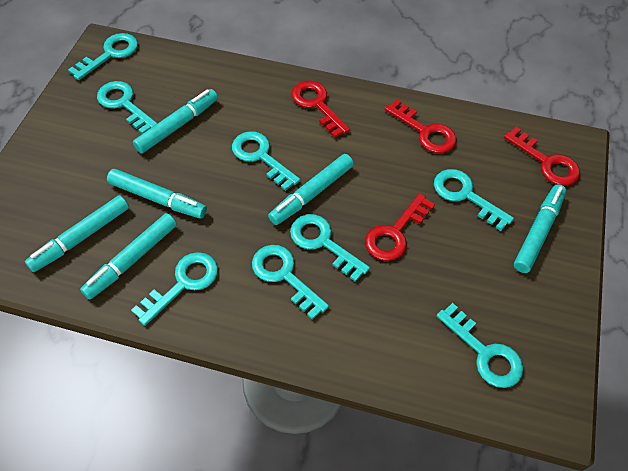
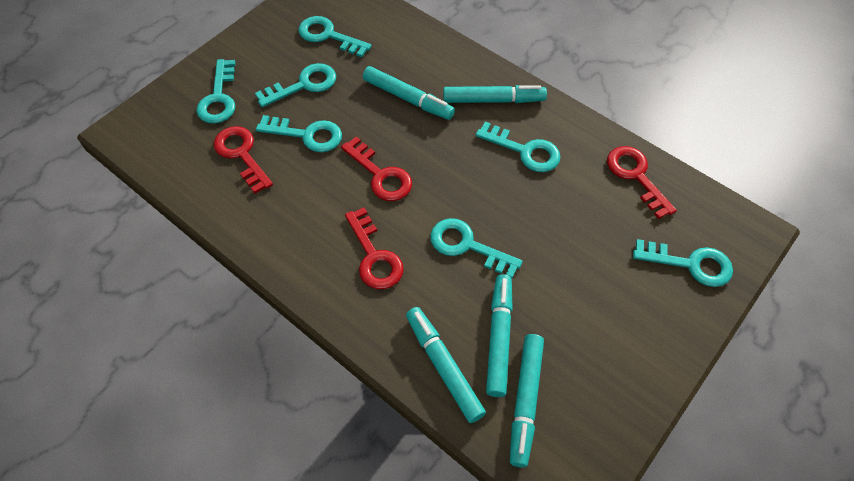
turquoise key: 8 -> 7
turquoise marker: 6 -> 5

